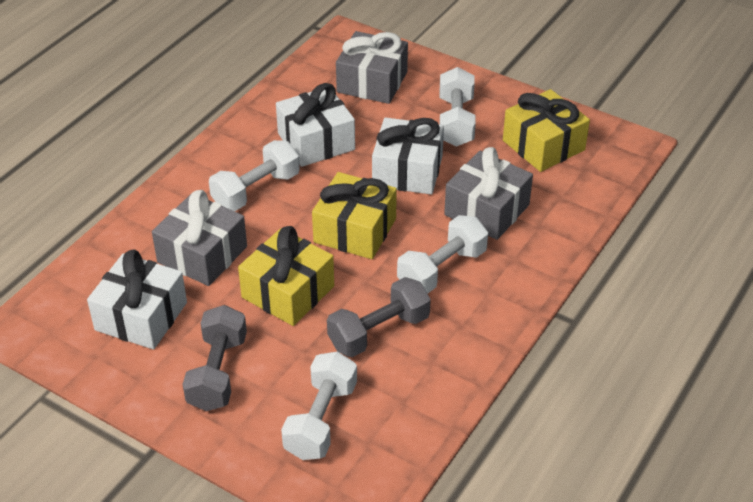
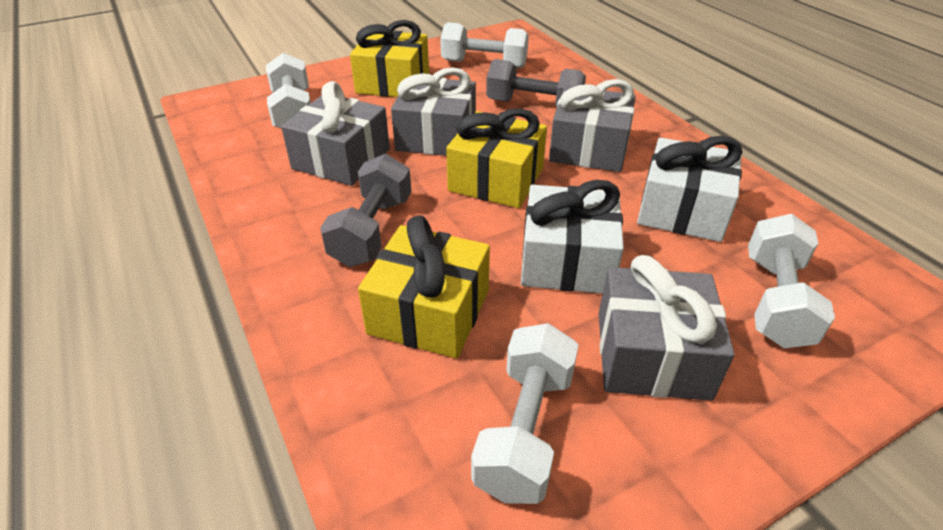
grey gift: 3 -> 4
white gift: 3 -> 2

